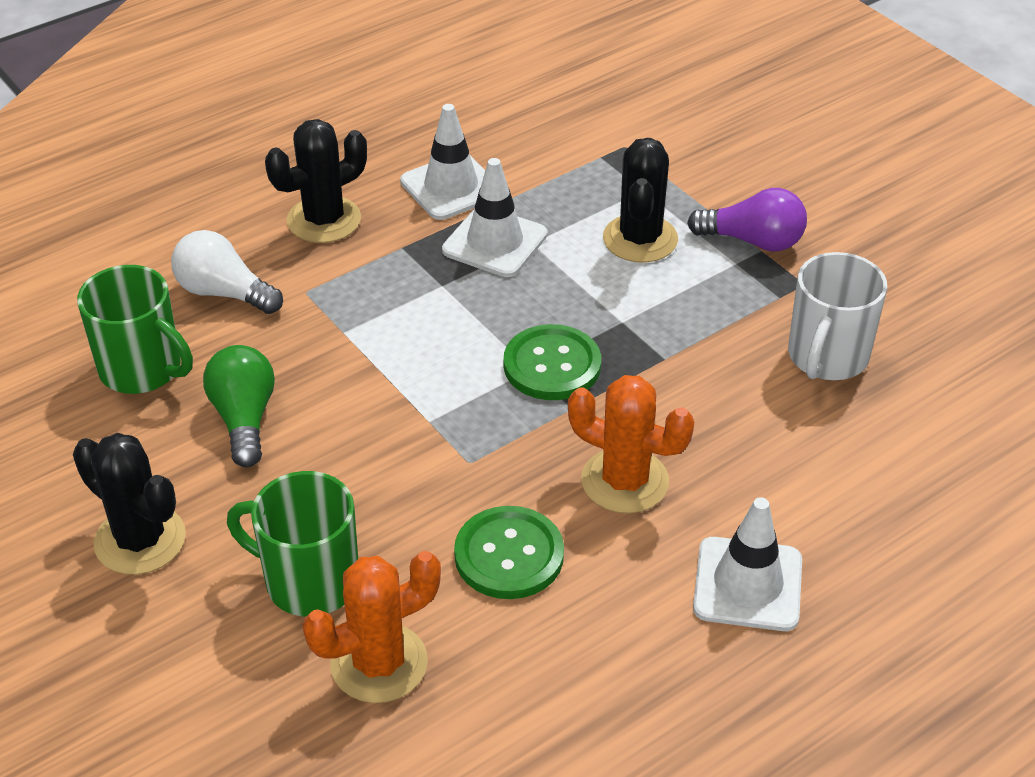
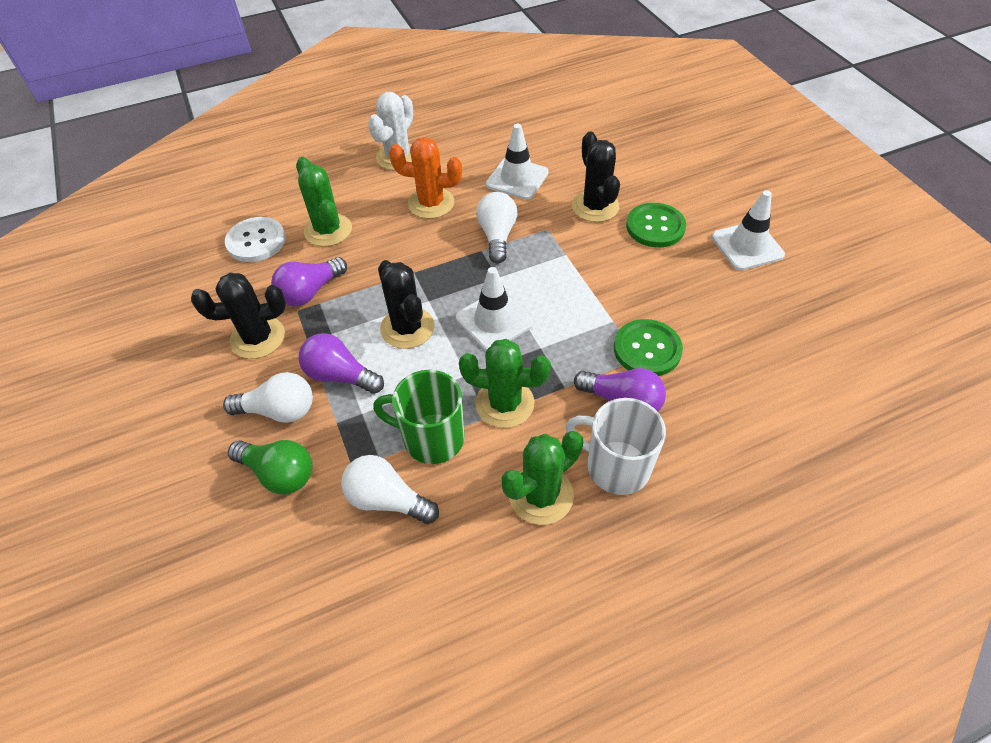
green cactus: 0 -> 3
green mug: 2 -> 1
orange cactus: 2 -> 1
purple light bulb: 1 -> 3
white button: 0 -> 1
white cactus: 0 -> 1
white light bulb: 1 -> 3

